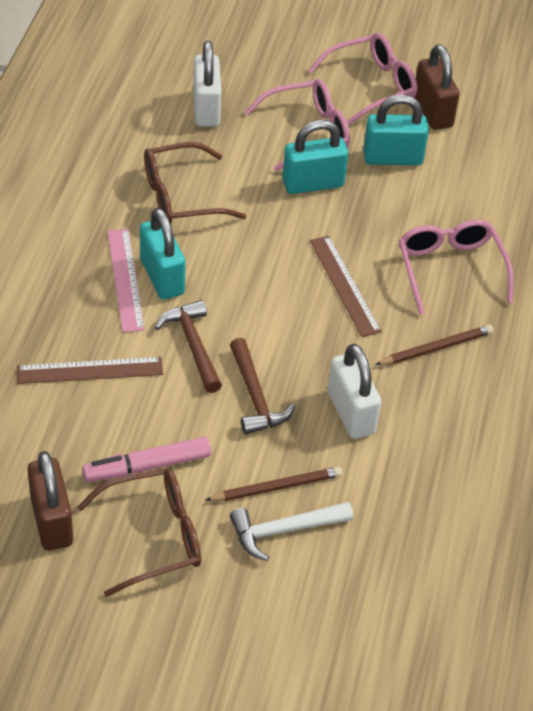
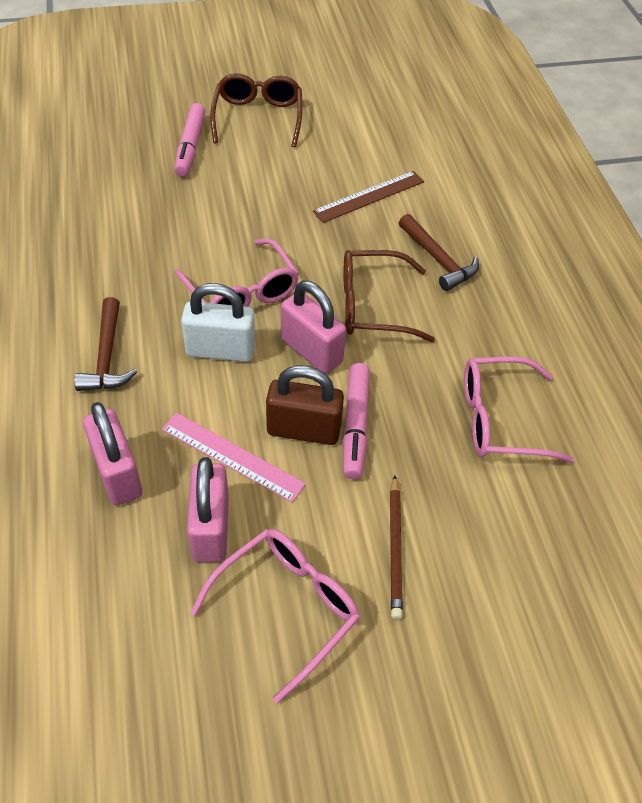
brown padlock: 2 -> 1
brown pencil: 2 -> 1
brown ruler: 2 -> 1
pink marker: 1 -> 2
pink padlock: 0 -> 3
turquoise padlock: 3 -> 0
white hammer: 1 -> 0
white padlock: 2 -> 1

